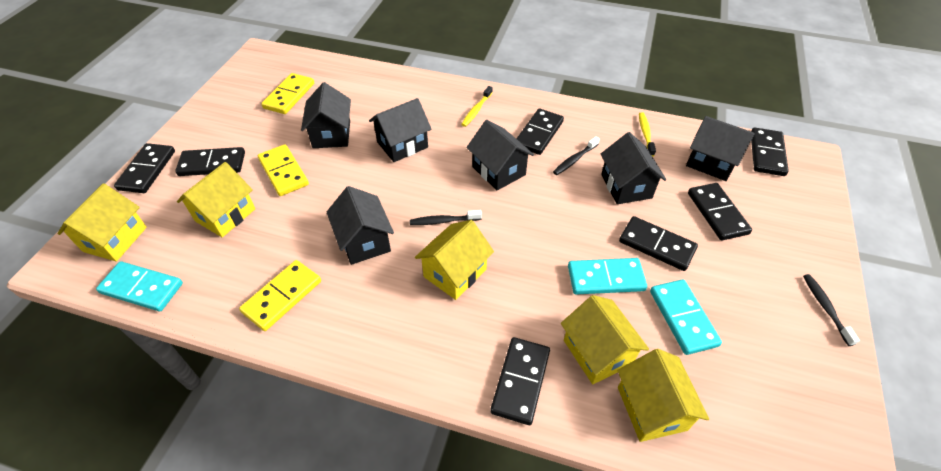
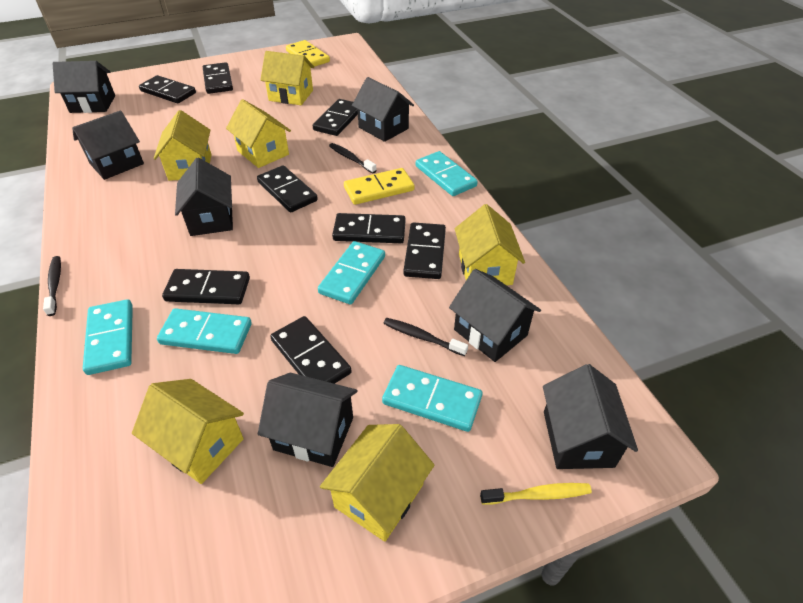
black domino: 7 -> 8
black house: 6 -> 7
turquoise domino: 3 -> 5
yellow domino: 3 -> 2
yellow house: 5 -> 6
yellow toothbrush: 2 -> 1

